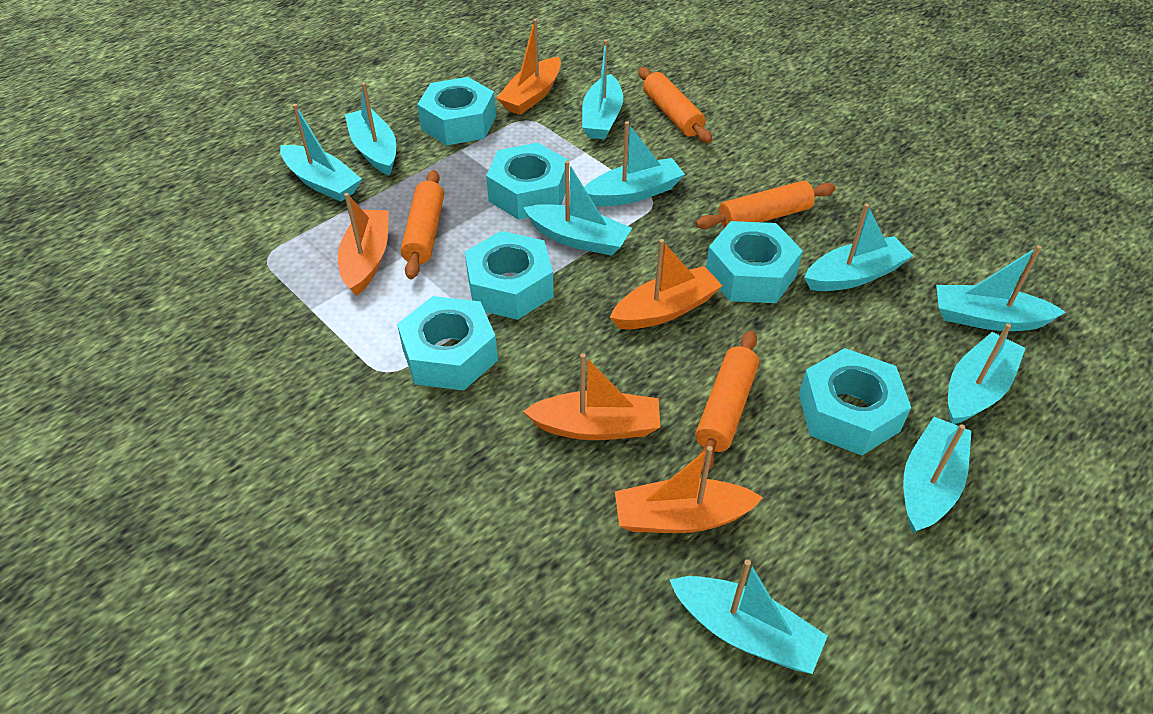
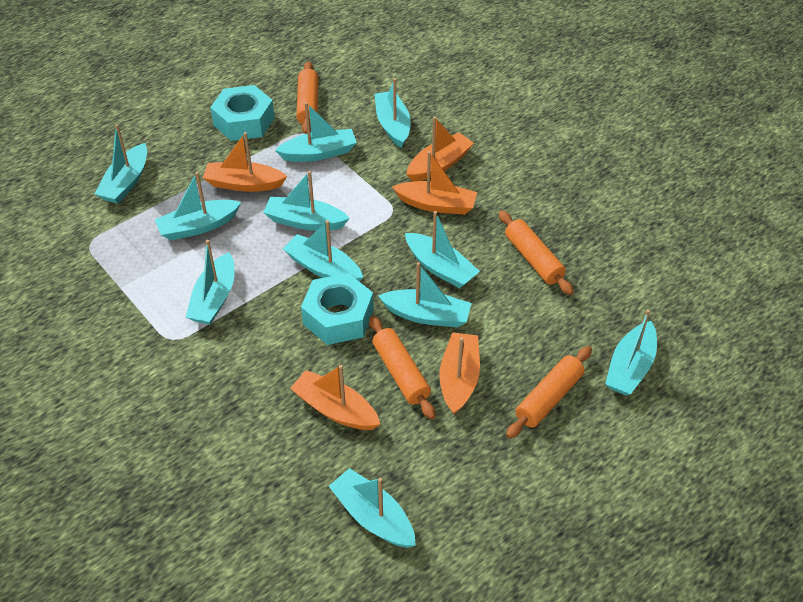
turquoise boat: 10 -> 11
turquoise nut: 6 -> 2

